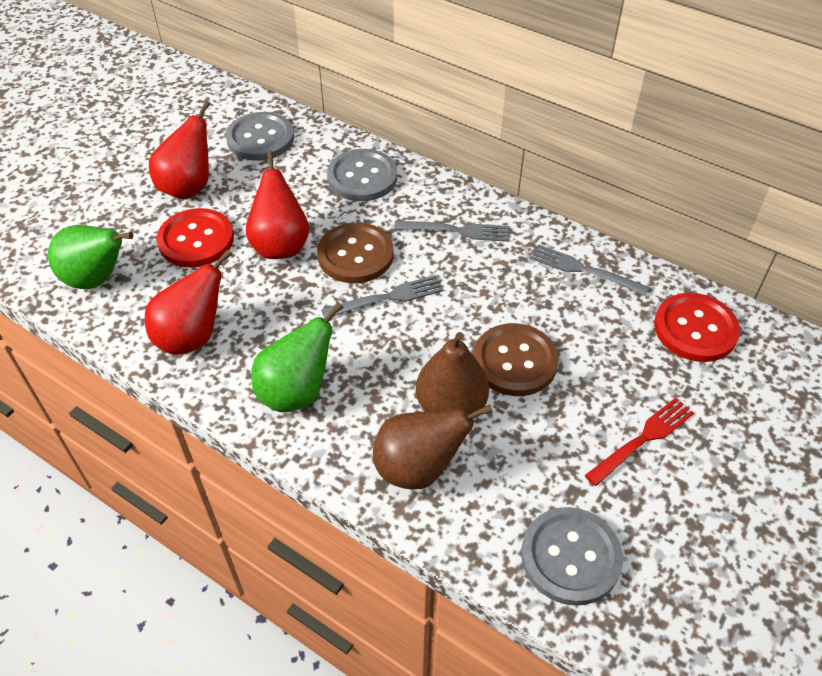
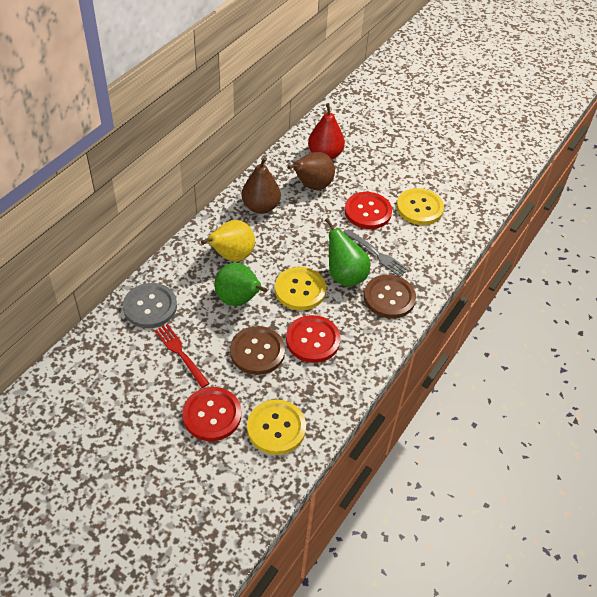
grey button: 3 -> 1
grey fork: 3 -> 1
red button: 2 -> 3
red pear: 3 -> 1
yellow button: 0 -> 3
yellow pear: 0 -> 1

